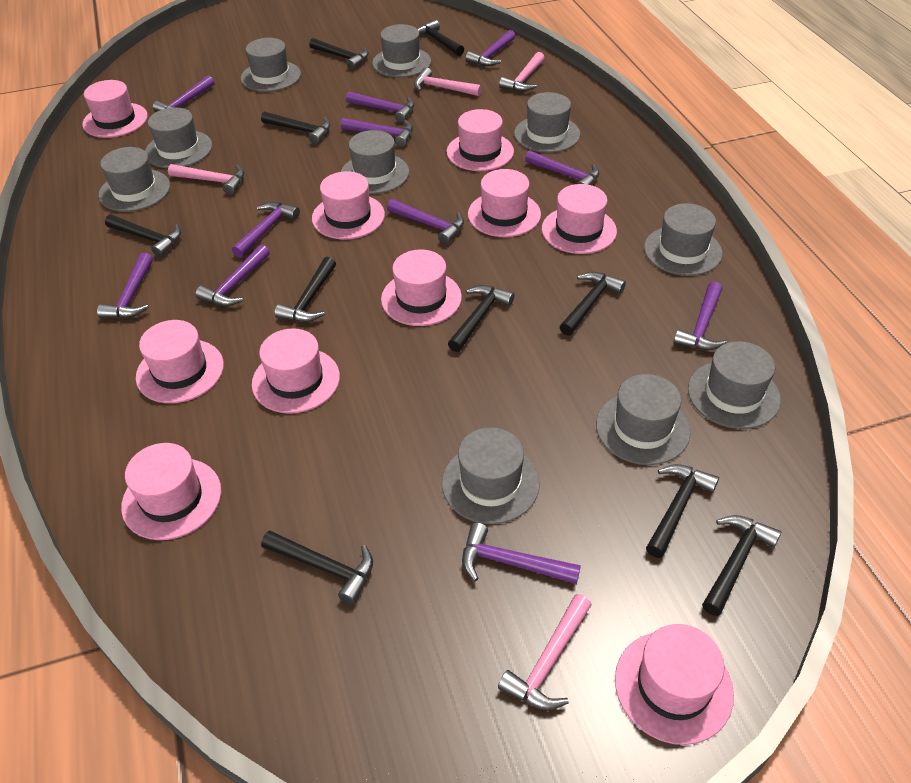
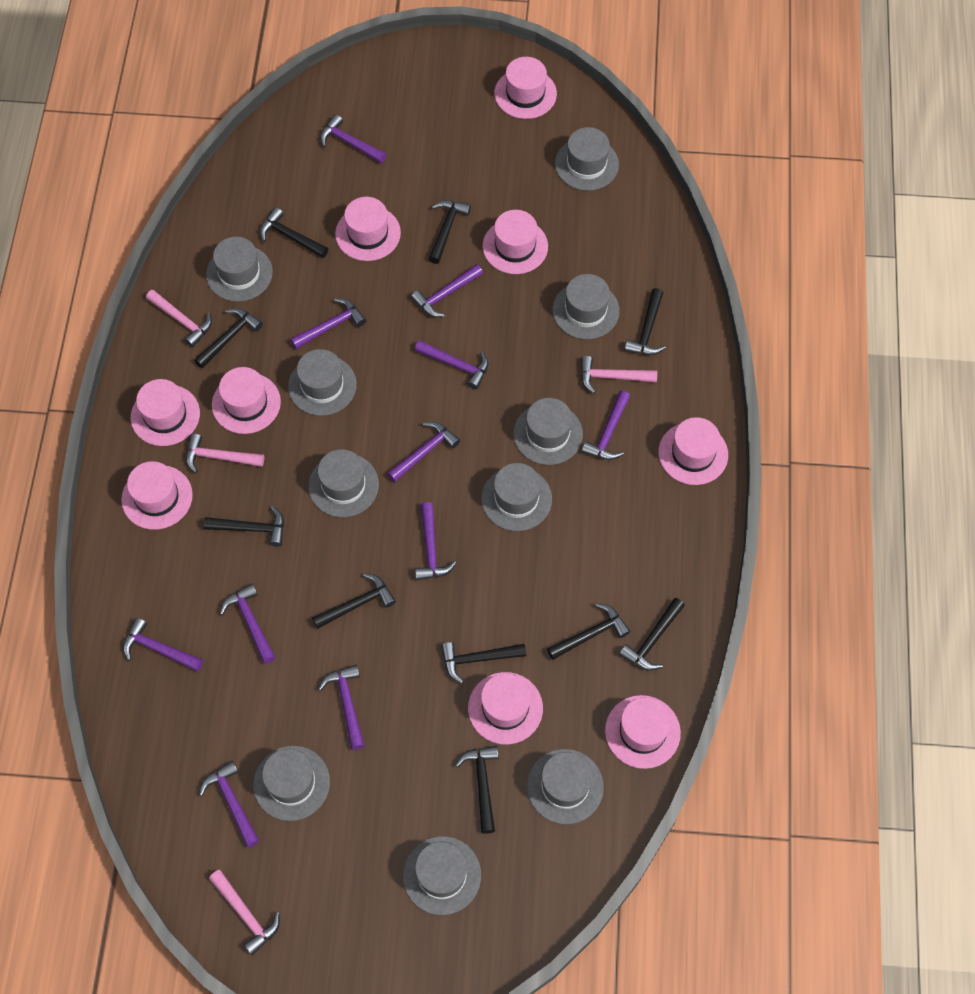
pink hat: 10 -> 9

